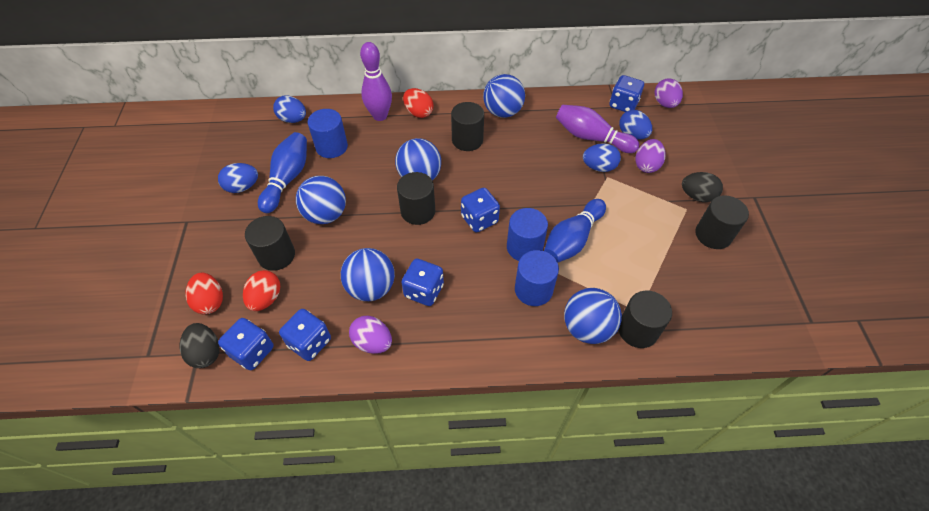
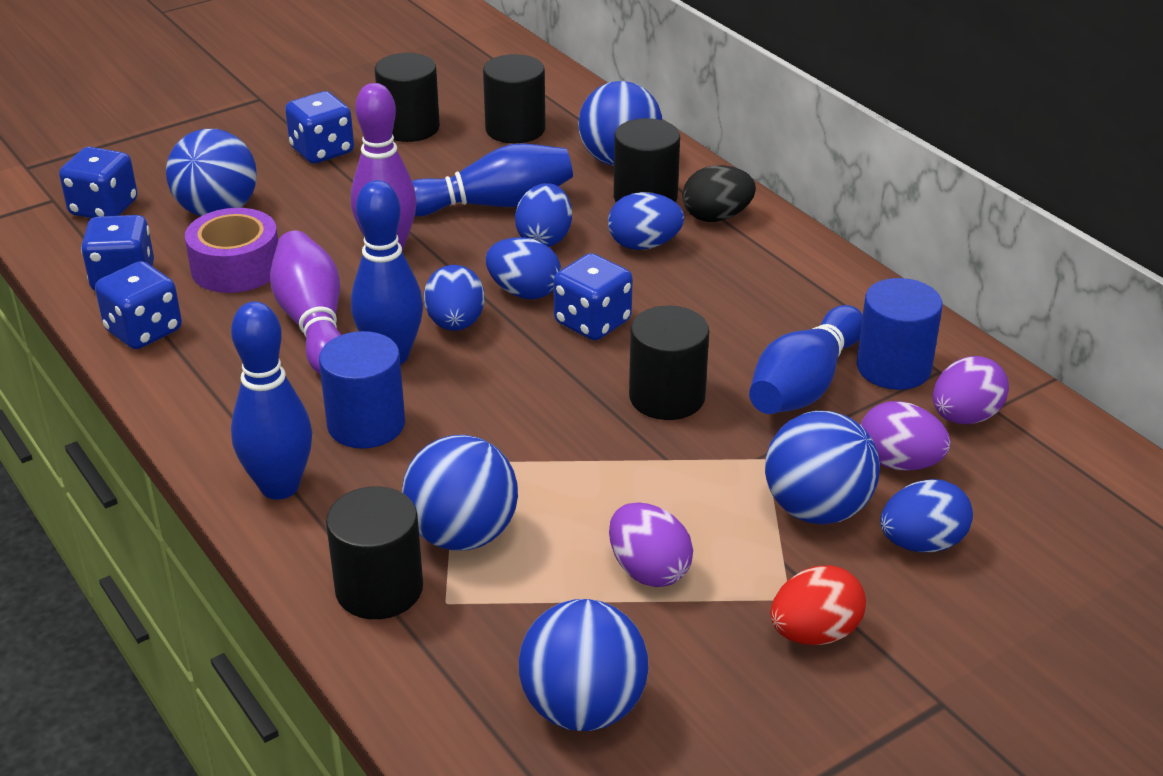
black egg: 2 -> 1
blue bowling pin: 2 -> 4
blue cylinder: 3 -> 2
blue egg: 4 -> 5
purple tape: 0 -> 1
red egg: 3 -> 1

